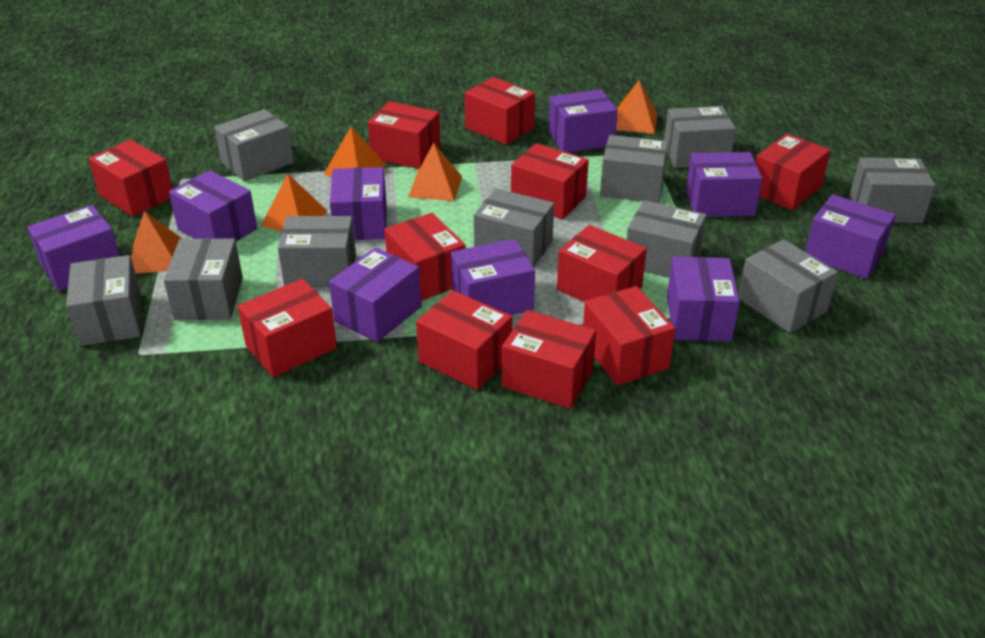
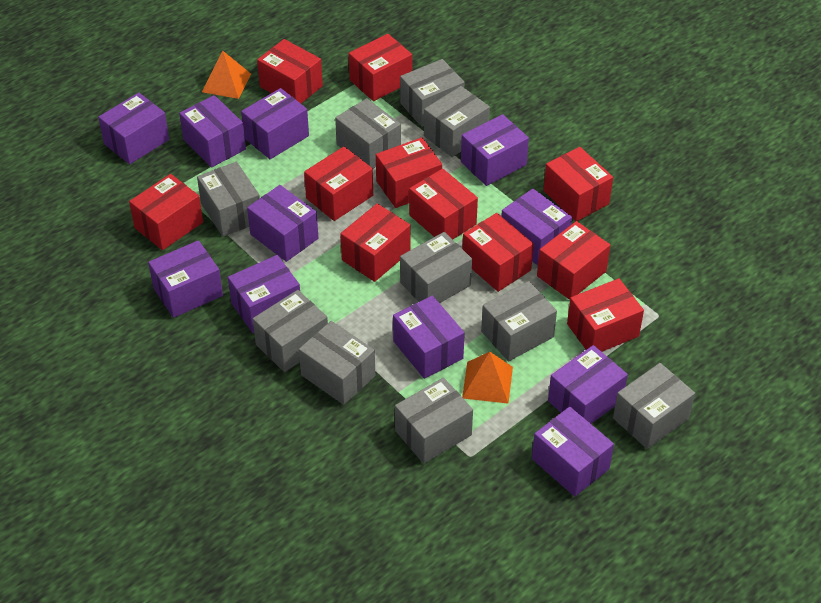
orange pyramid: 5 -> 2
purple box: 9 -> 11

